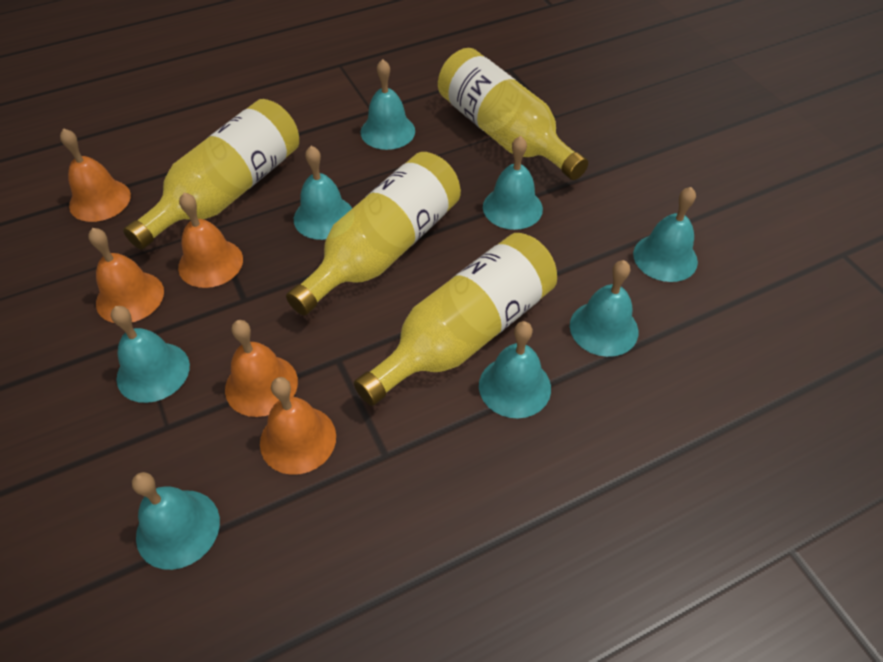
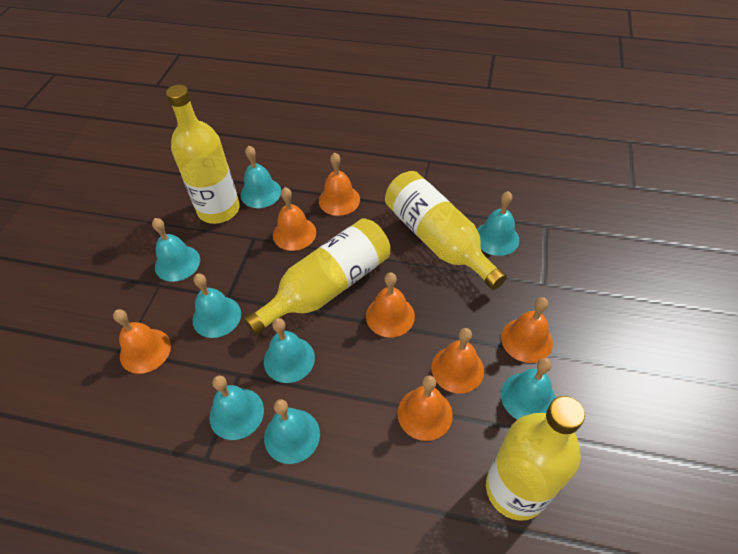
orange bell: 5 -> 7

